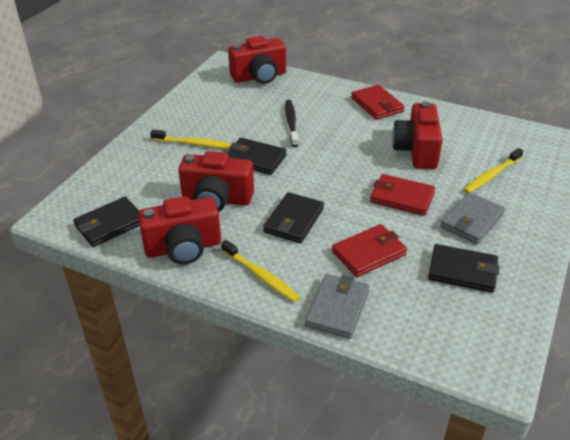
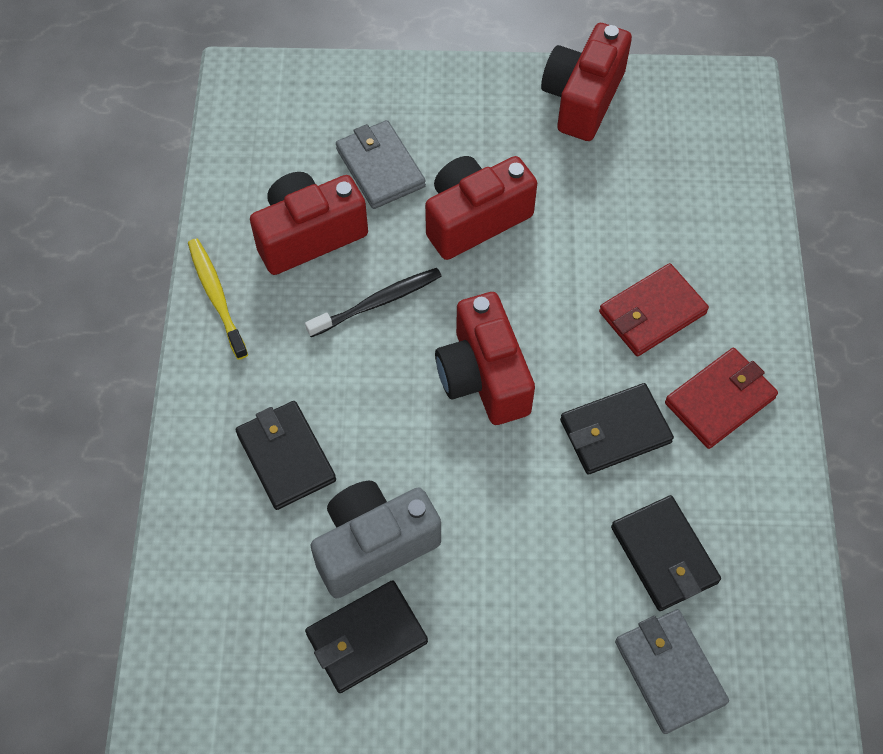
grey camera: 0 -> 1
red wallet: 3 -> 2
yellow toothbrush: 3 -> 1

